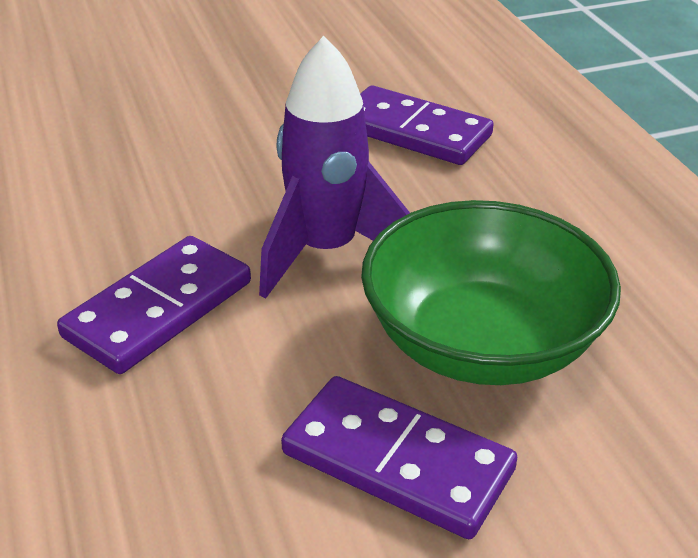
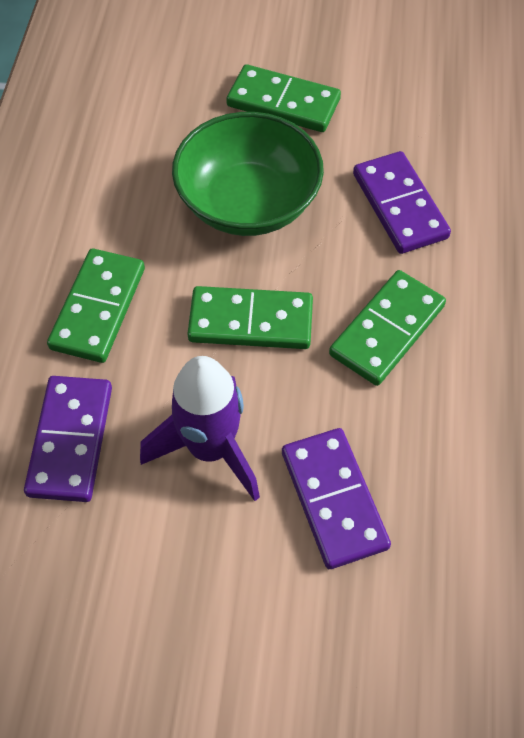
green domino: 0 -> 4

